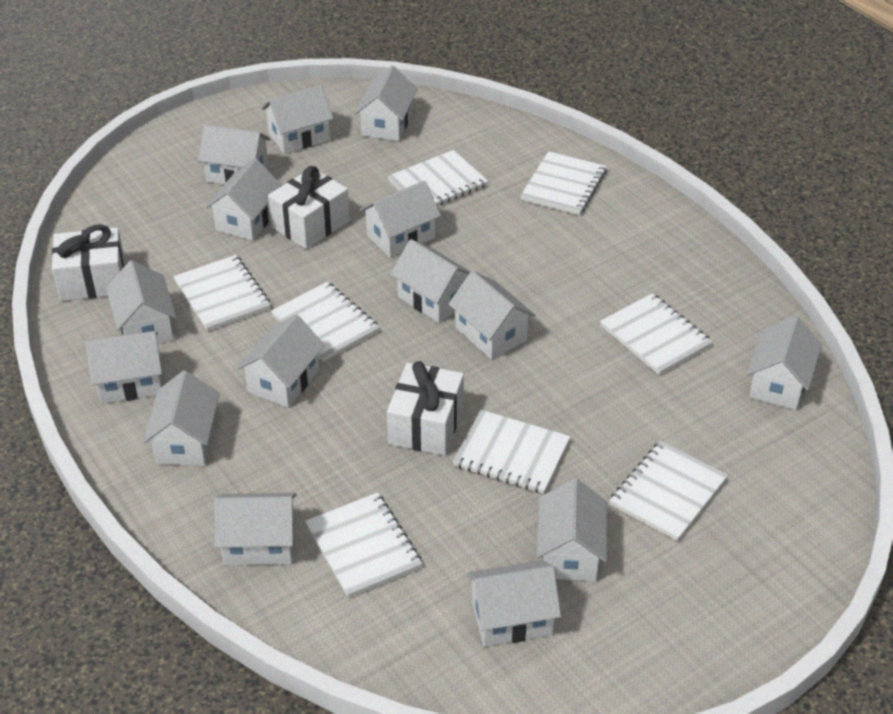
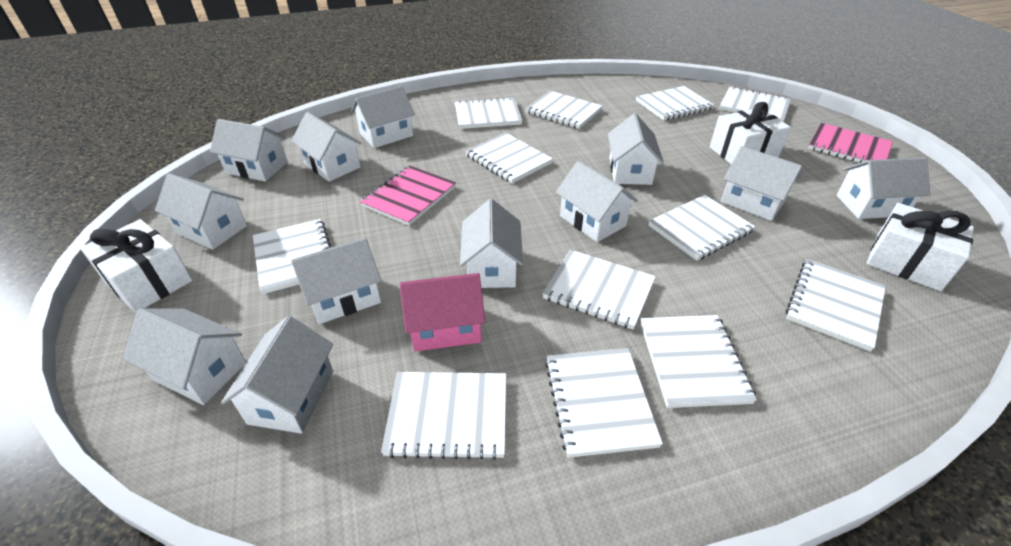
pink house: 0 -> 1
pink notebook: 0 -> 2
white house: 15 -> 12
white notebook: 8 -> 12

